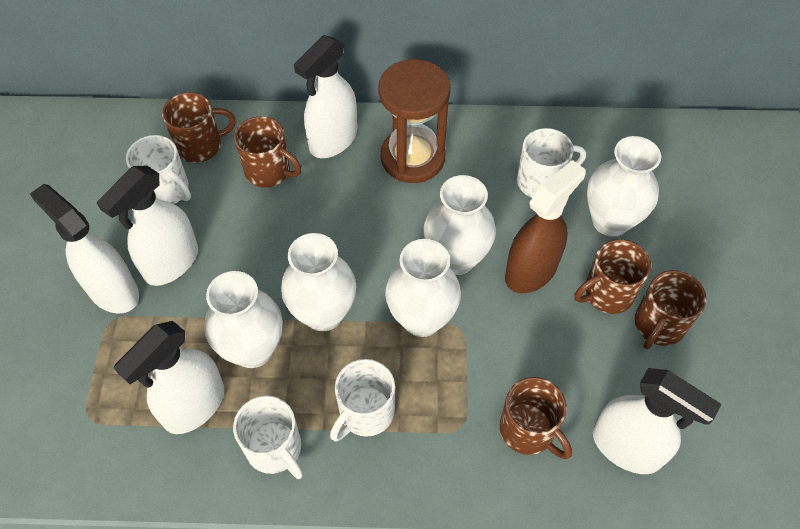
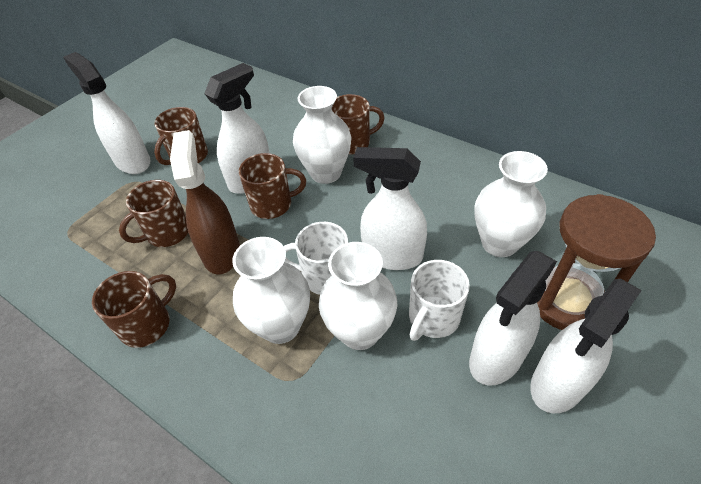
white mug: 4 -> 2
white vase: 5 -> 4

